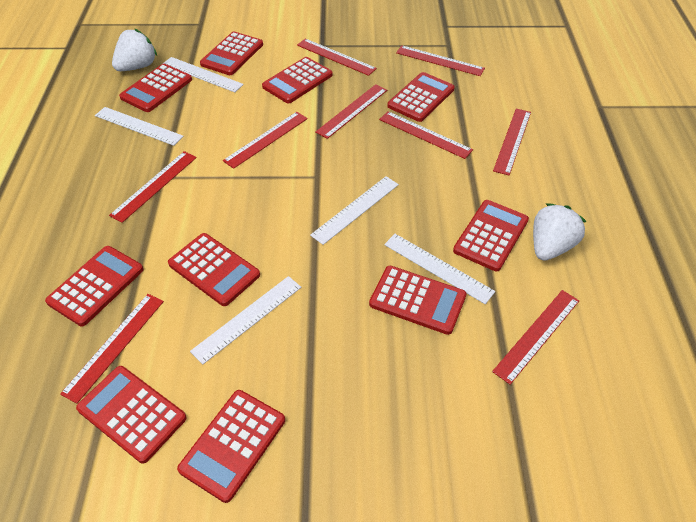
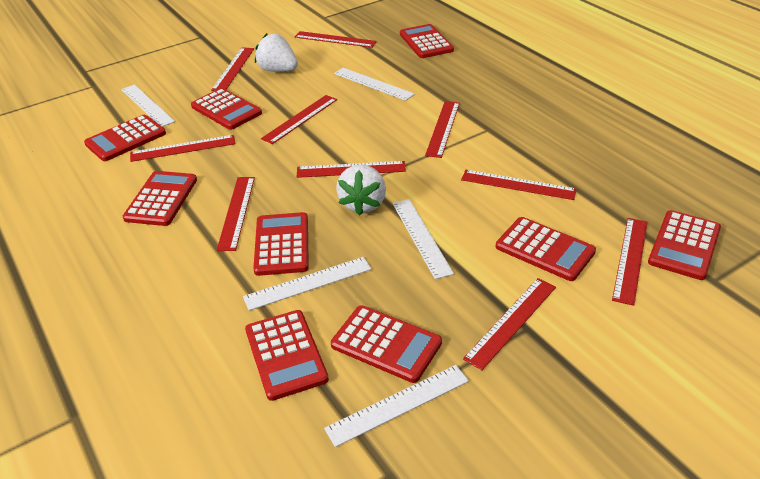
red calculator: 10 -> 9
red ruler: 9 -> 10

